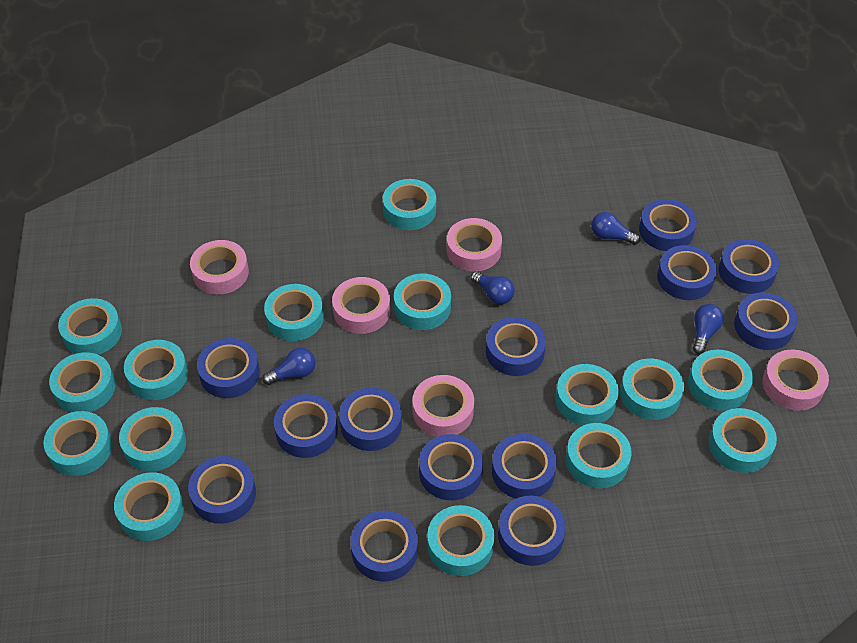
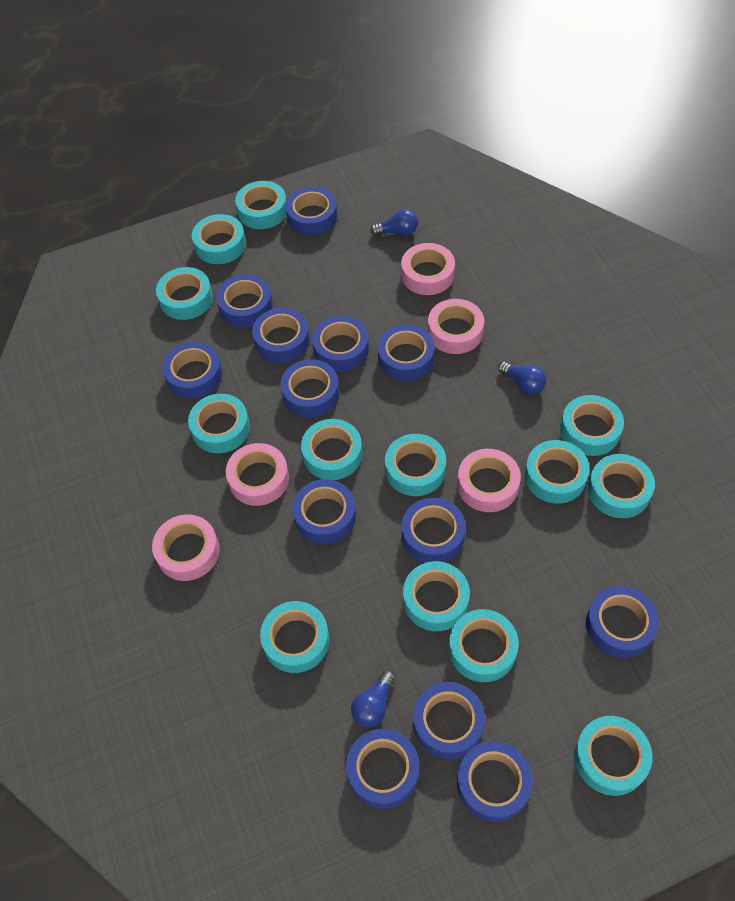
blue light bulb: 4 -> 3
turquoise tape: 15 -> 13

